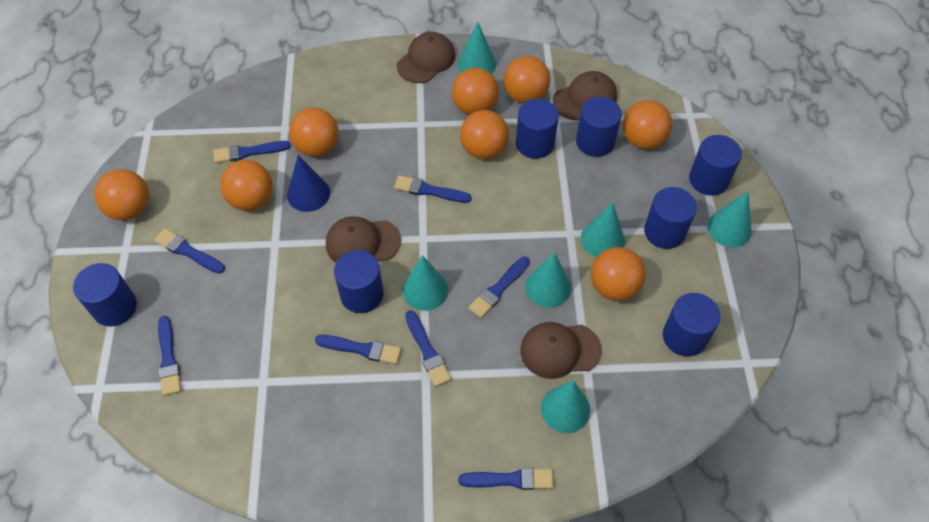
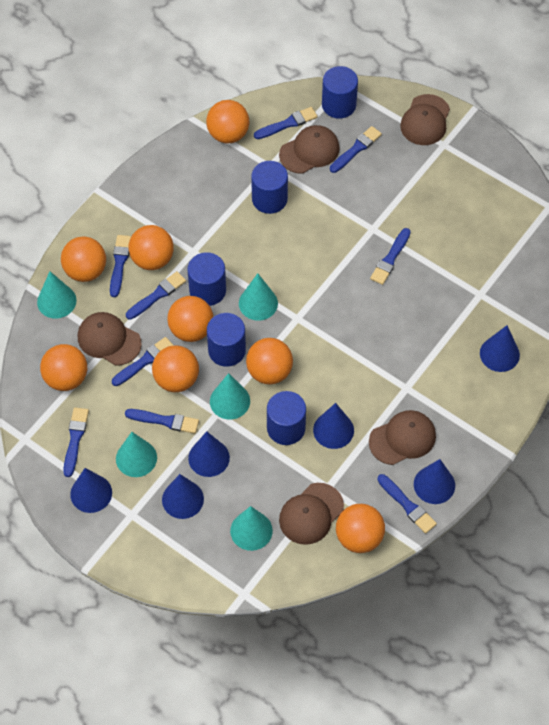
blue brush: 8 -> 9
blue cone: 1 -> 6
blue cylinder: 7 -> 5
brown cap: 4 -> 5
turquoise cone: 6 -> 5

